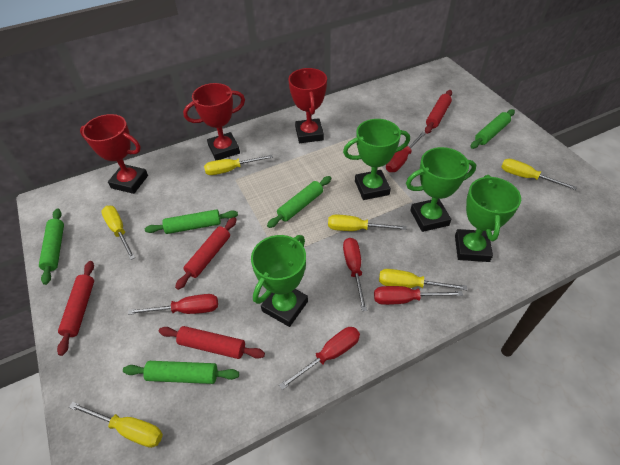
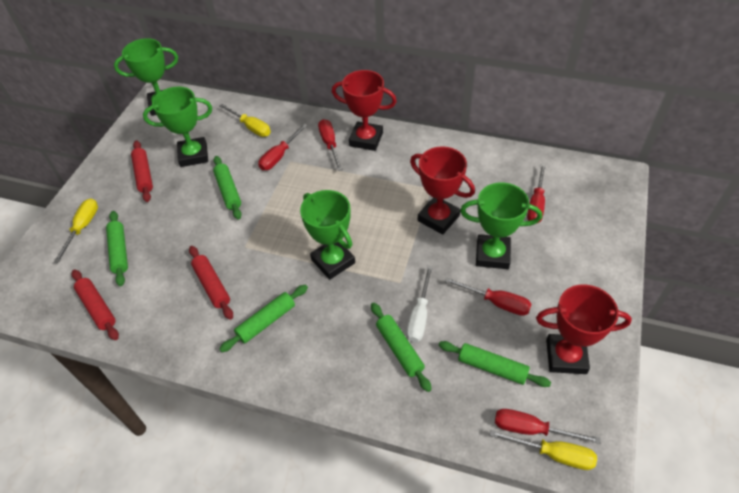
red rolling pin: 4 -> 3
white screwdriver: 0 -> 1
yellow screwdriver: 6 -> 3

